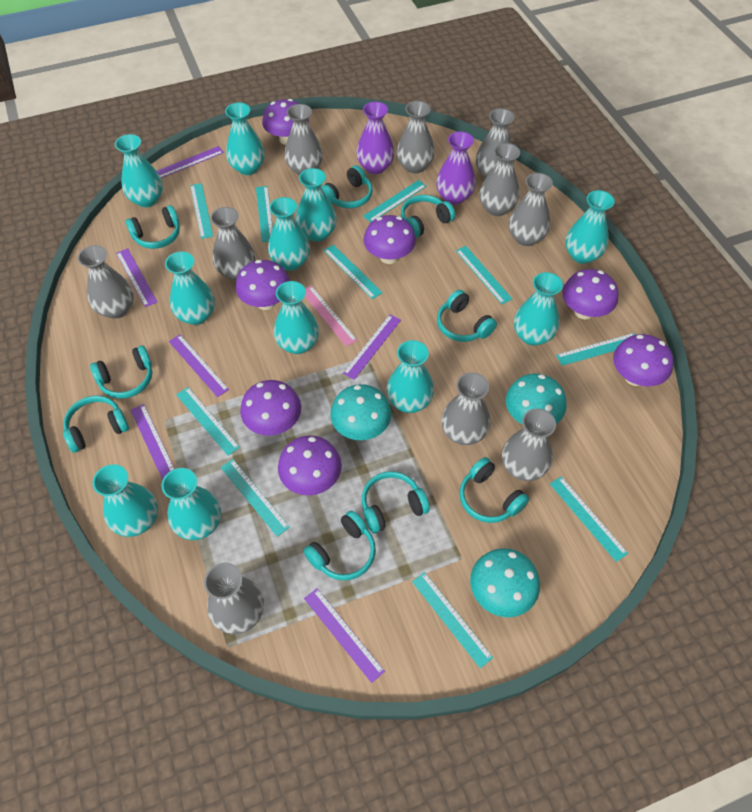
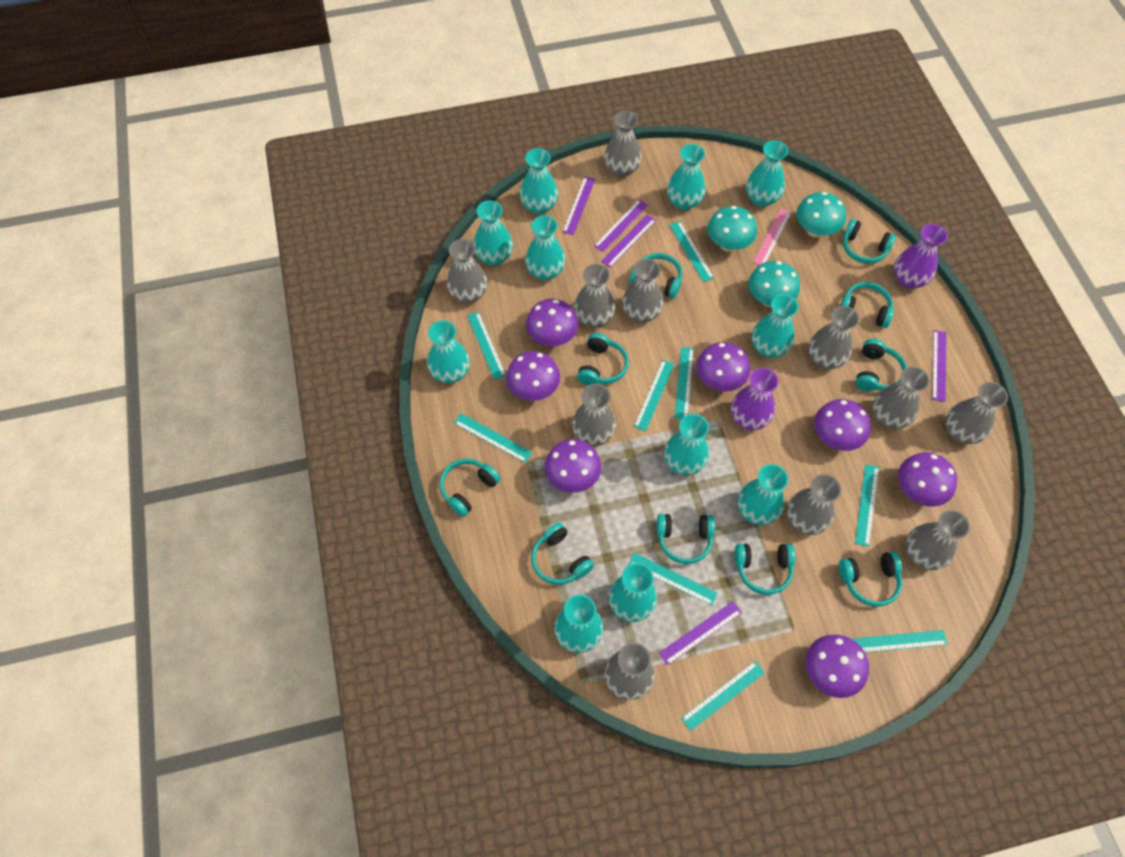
grey vase: 10 -> 11
purple ruler: 6 -> 5
turquoise headphones: 9 -> 10
turquoise ruler: 10 -> 9

